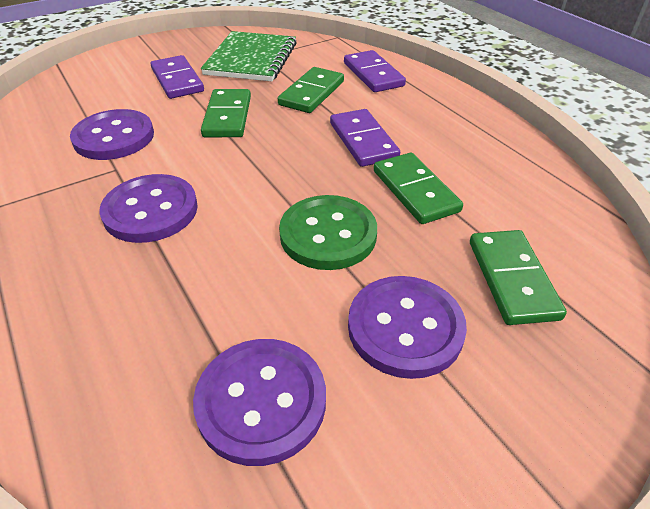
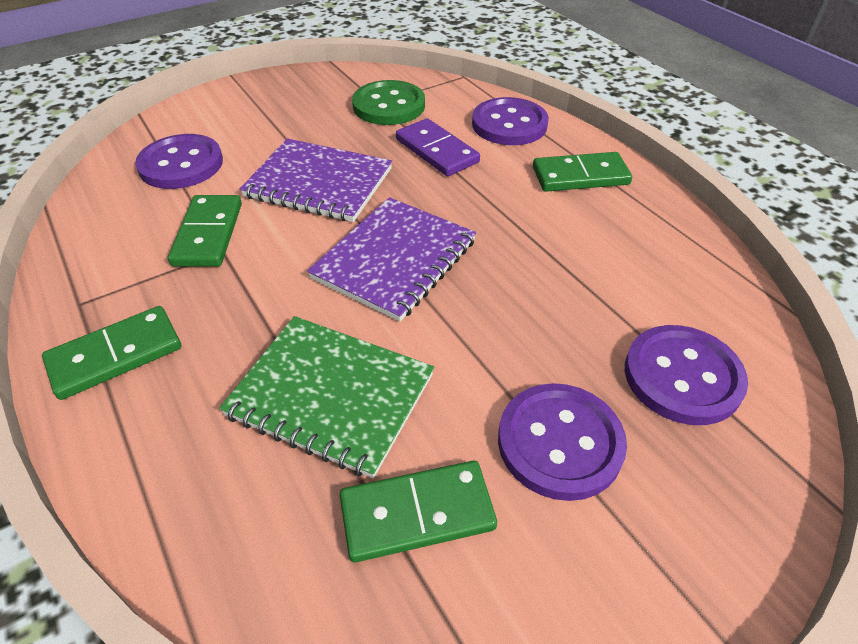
purple domino: 3 -> 1
purple notebook: 0 -> 2

